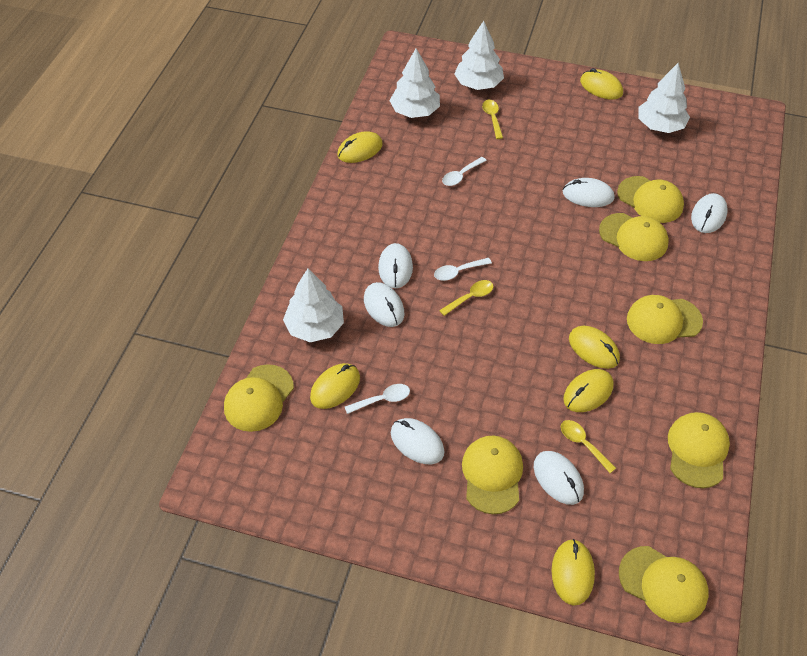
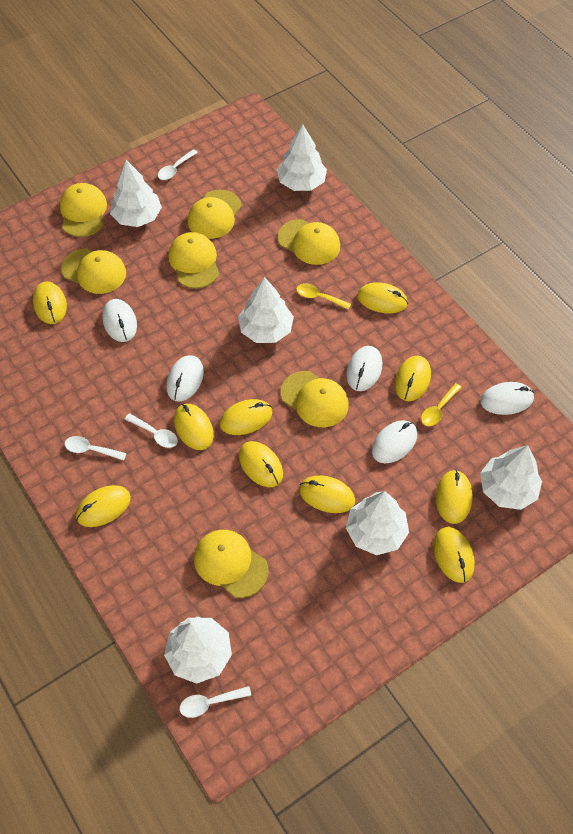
white mouse: 6 -> 5
white spoon: 3 -> 4
white tree: 4 -> 6
yellow mouse: 6 -> 10
yellow spoon: 3 -> 2

